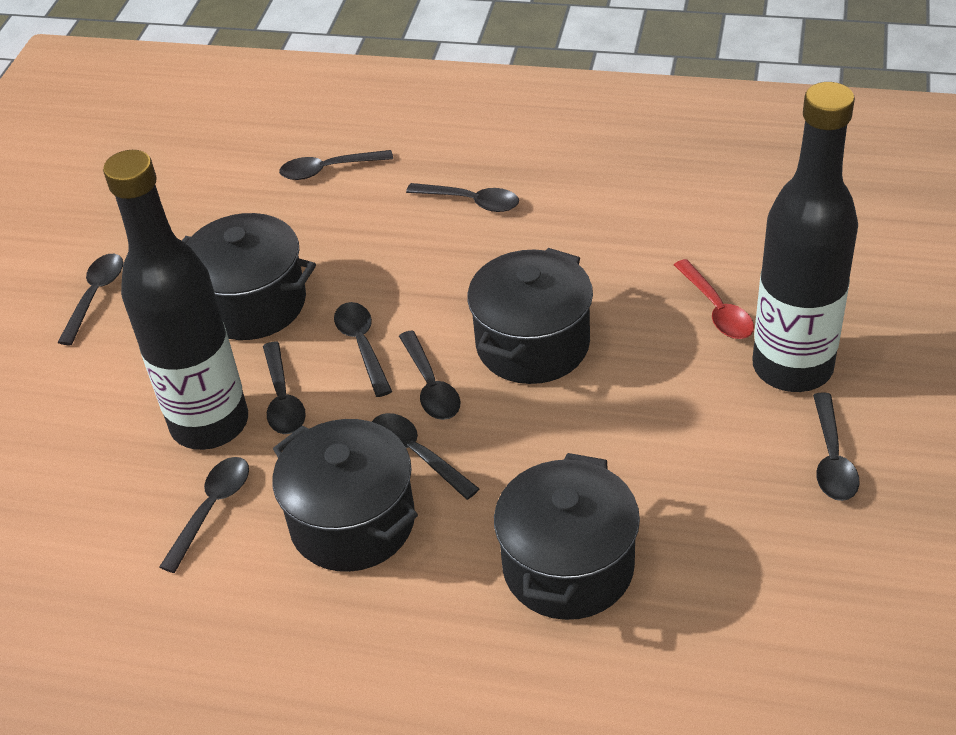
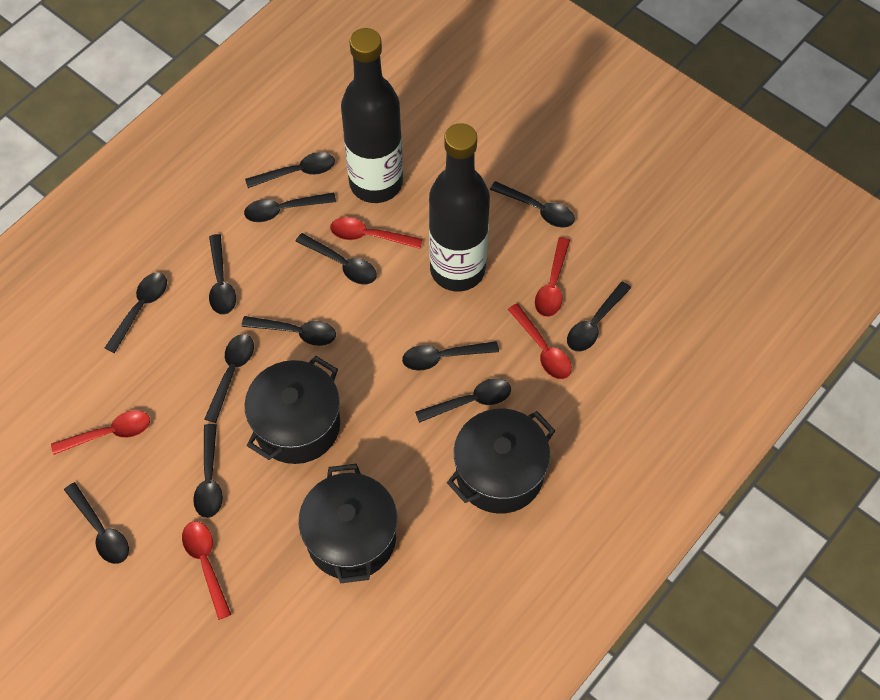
black pot: 4 -> 3
black spoon: 9 -> 13
red spoon: 1 -> 5

